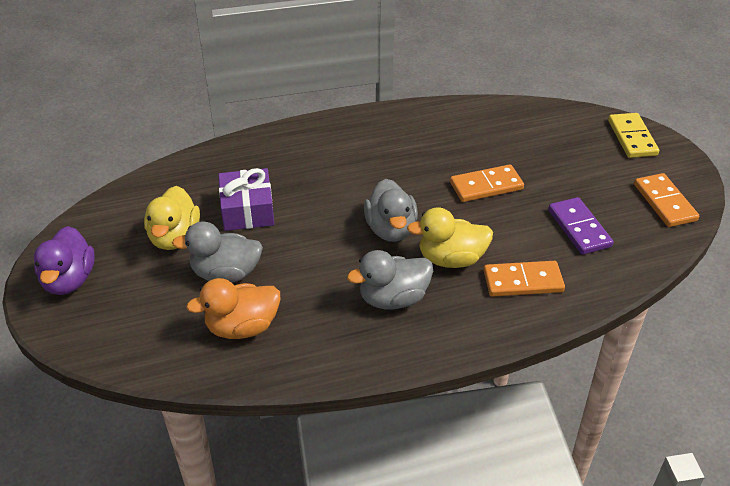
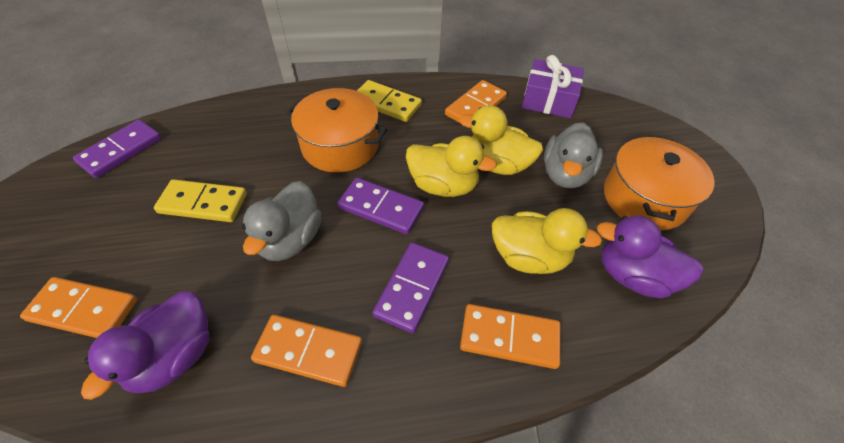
grey duck: 3 -> 2
orange domino: 3 -> 4
orange duck: 1 -> 0
orange pot: 0 -> 2
purple domino: 1 -> 3
purple duck: 1 -> 2
yellow domino: 1 -> 2
yellow duck: 2 -> 3

